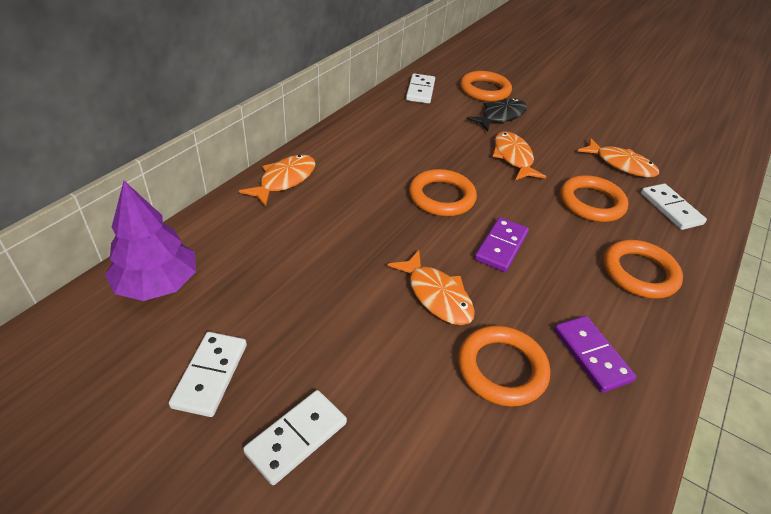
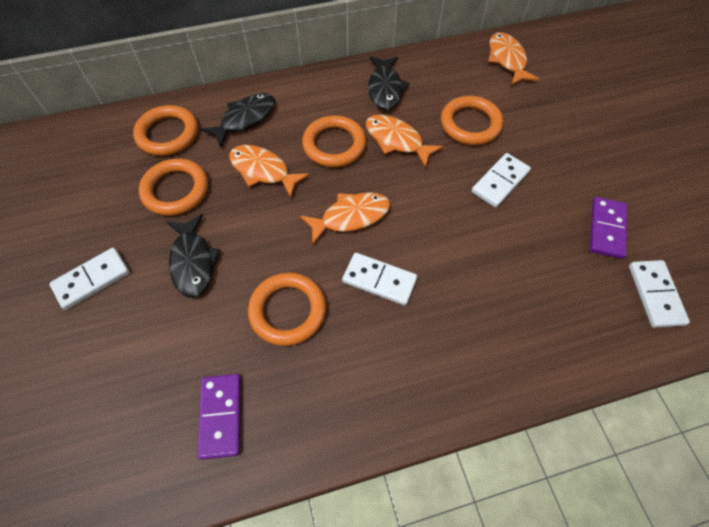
black fish: 1 -> 3
purple tree: 1 -> 0

